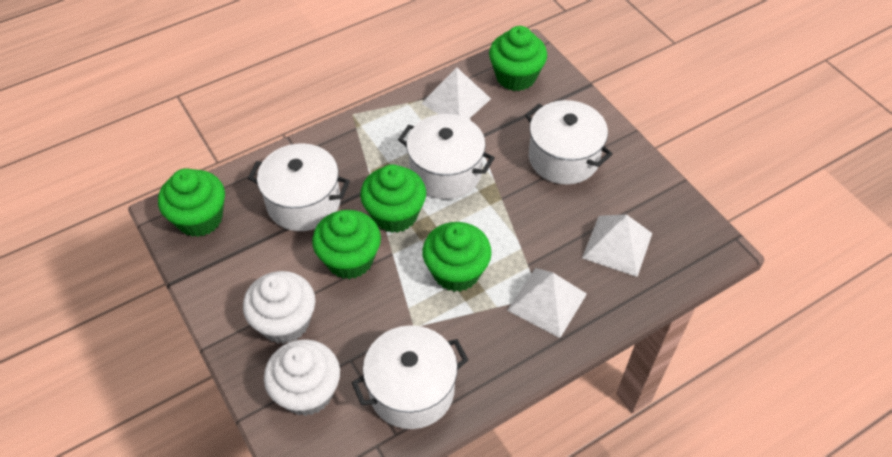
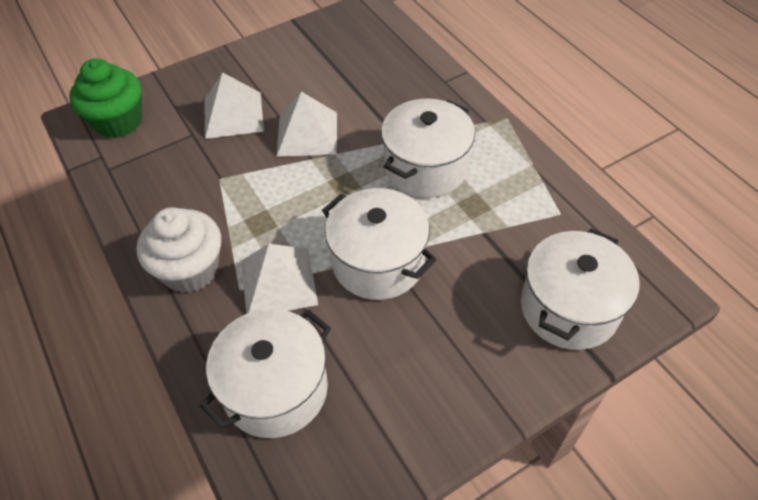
green cupcake: 5 -> 1
white cupcake: 2 -> 1

